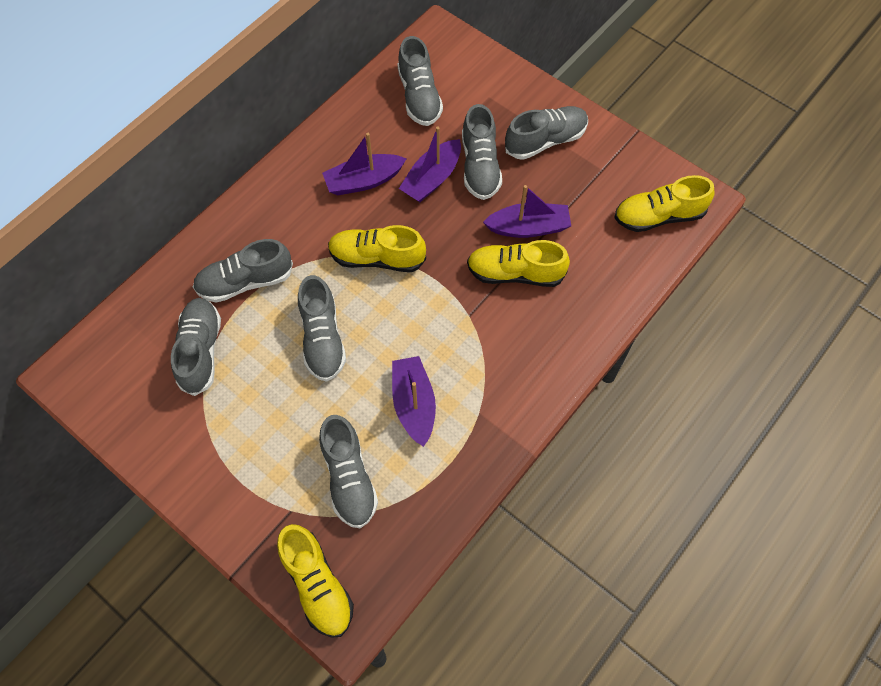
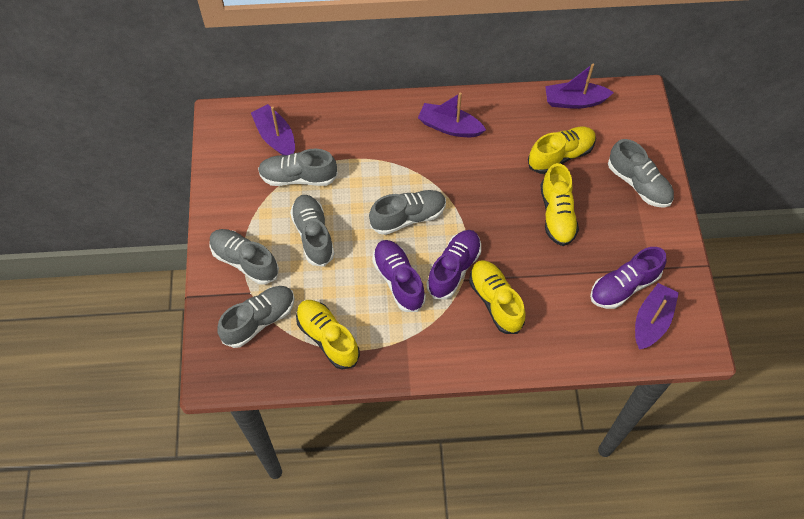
grey shoe: 7 -> 6
purple shoe: 0 -> 3

